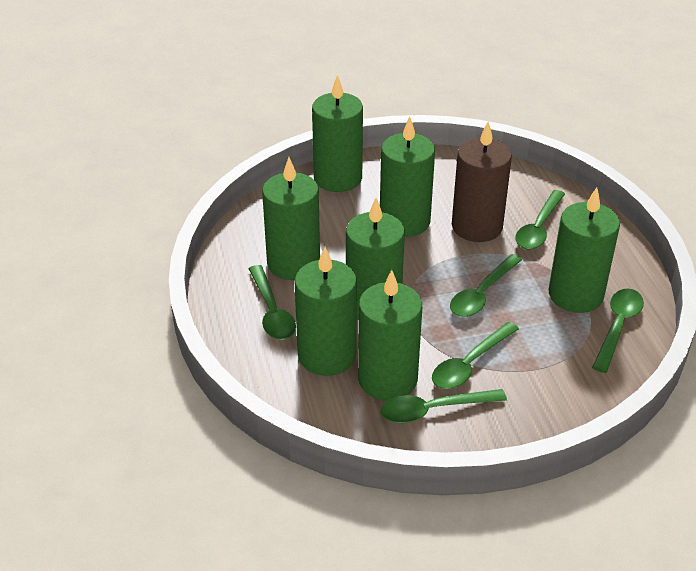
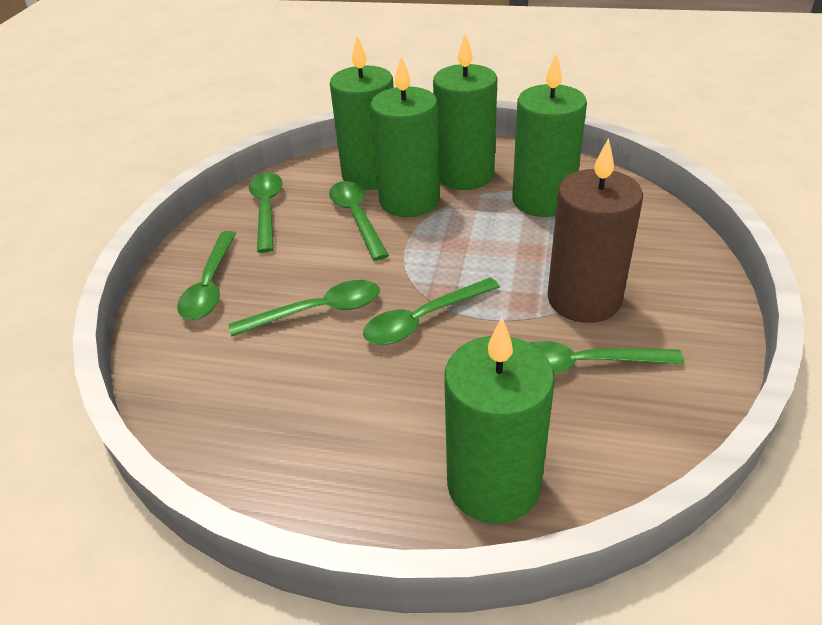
green candle: 7 -> 5

